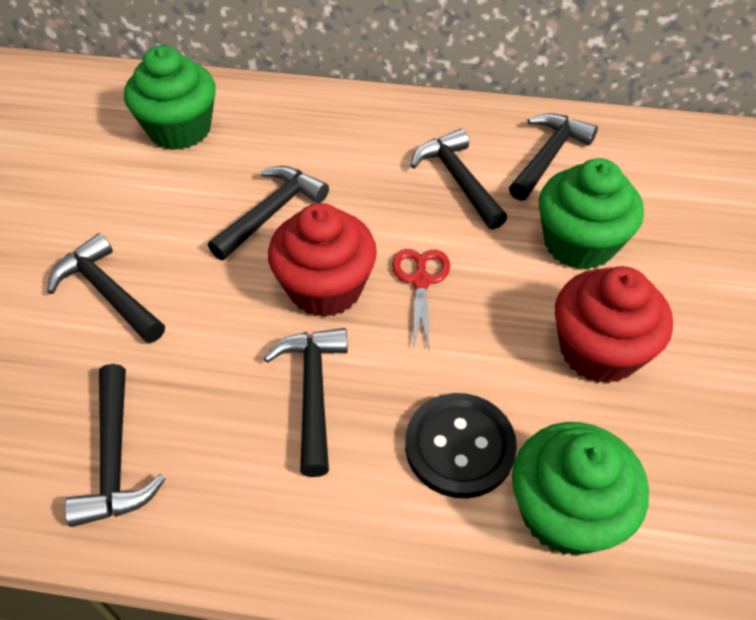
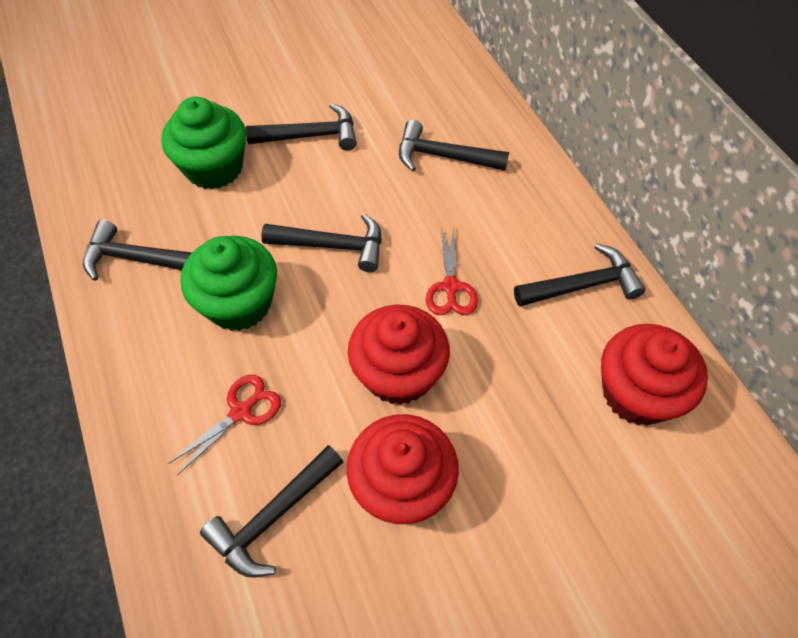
black button: 1 -> 0
green cupcake: 3 -> 2
red cupcake: 2 -> 3
red scissors: 1 -> 2

